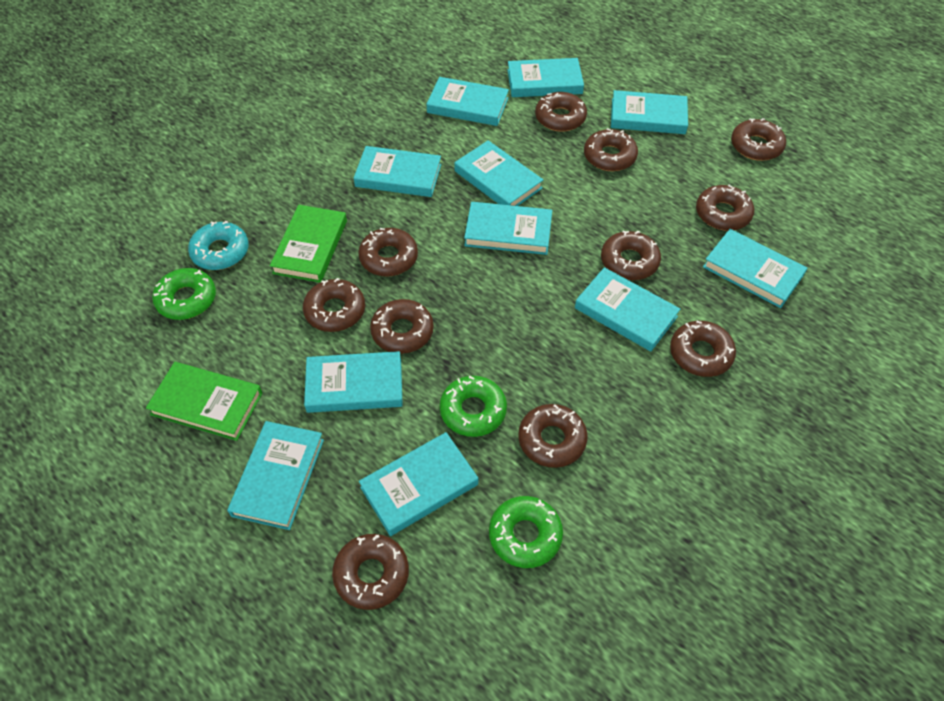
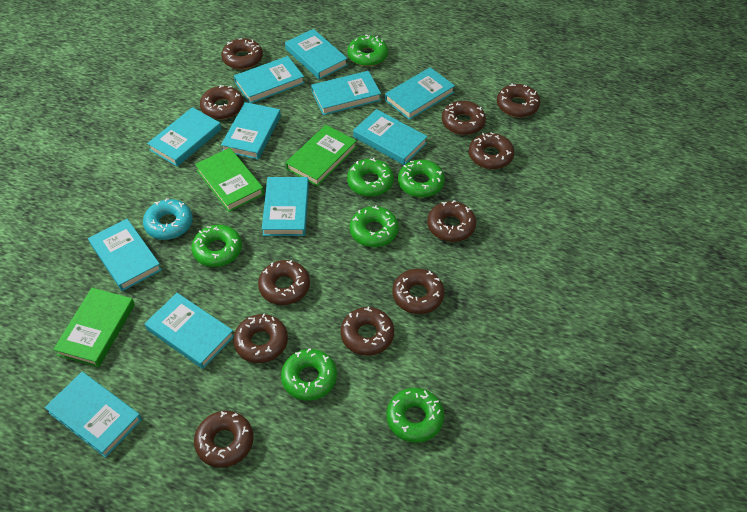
green book: 2 -> 3
green donut: 3 -> 7

